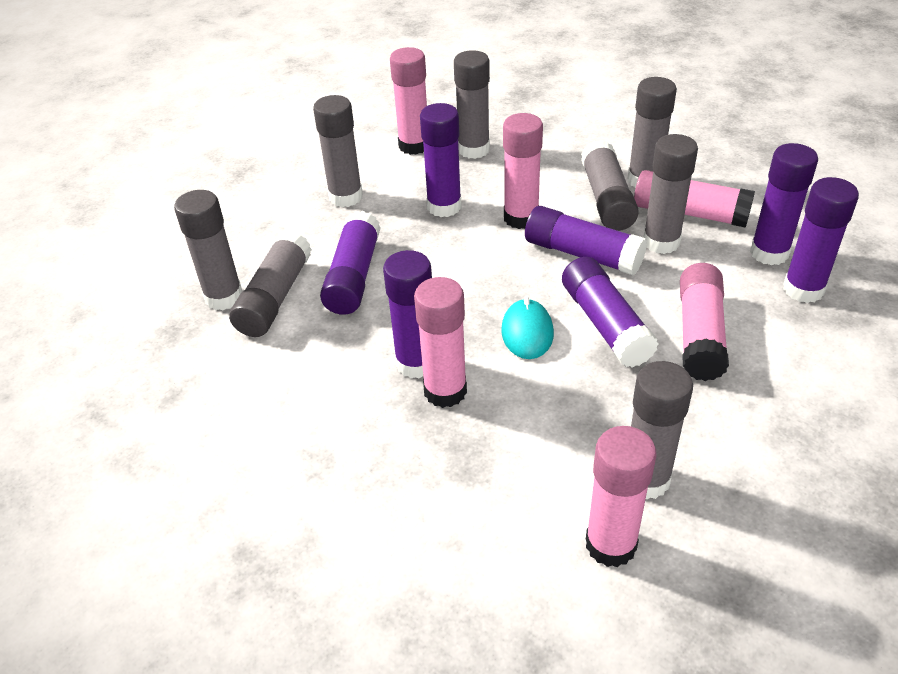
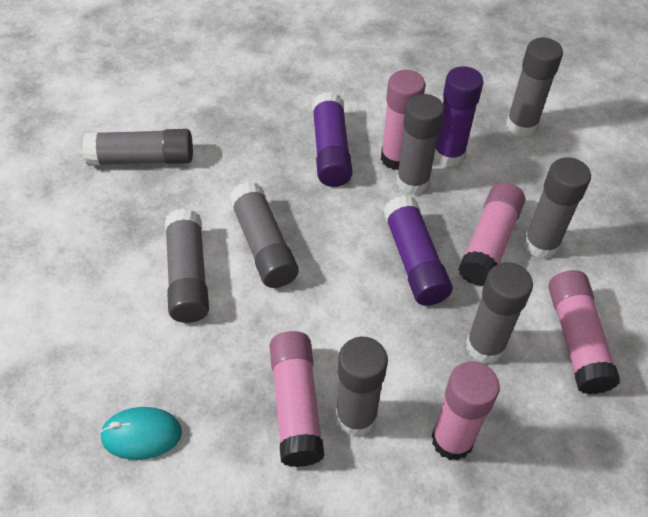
pink glue stick: 6 -> 5
purple glue stick: 7 -> 3

